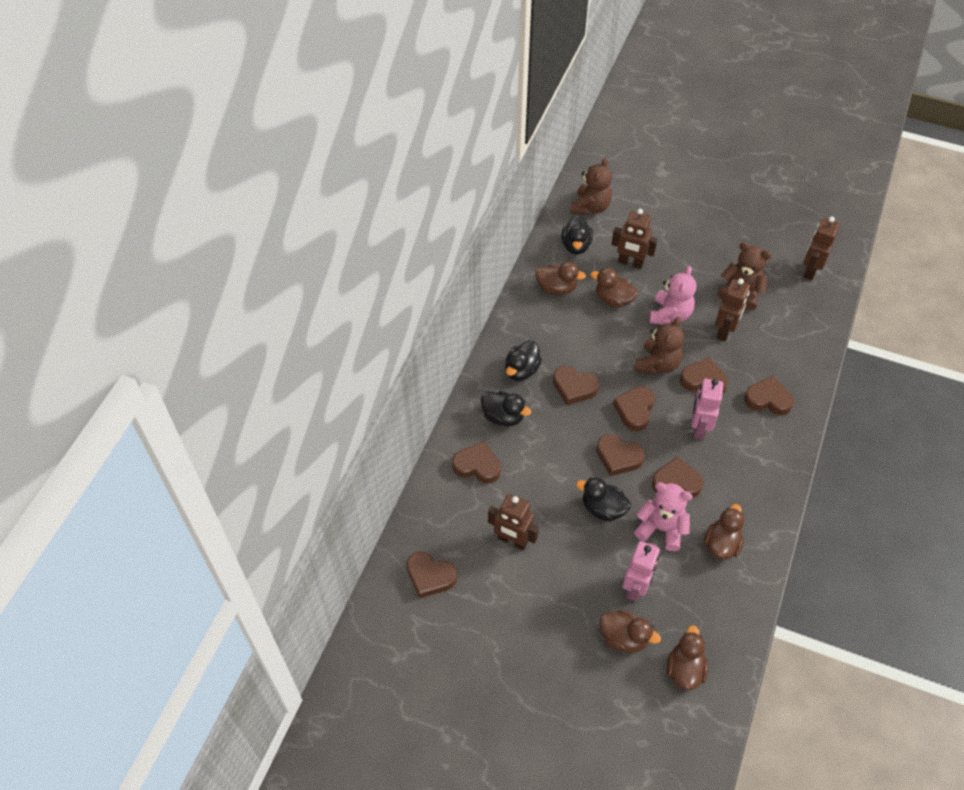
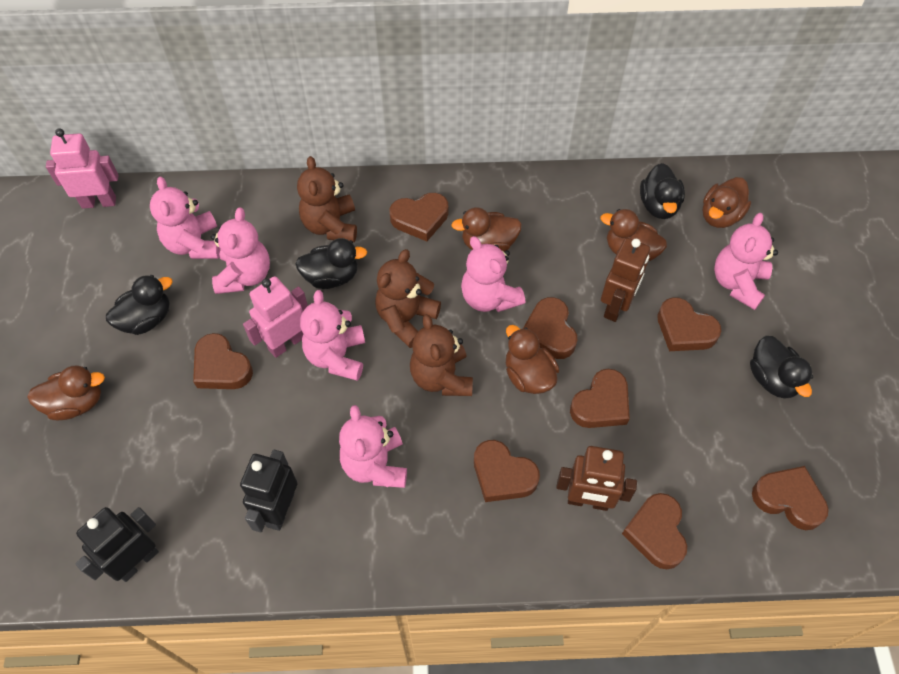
black robot: 0 -> 2
brown robot: 4 -> 2
pink teddy bear: 2 -> 6

